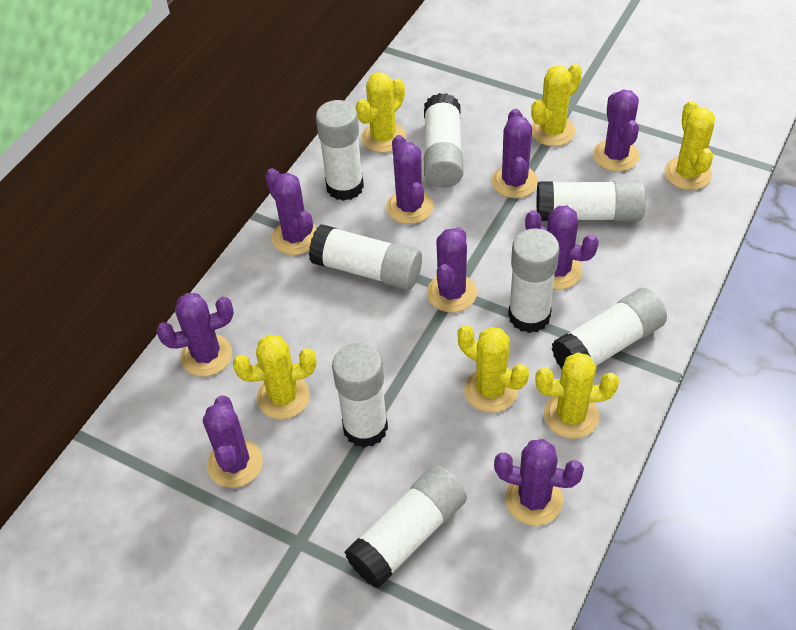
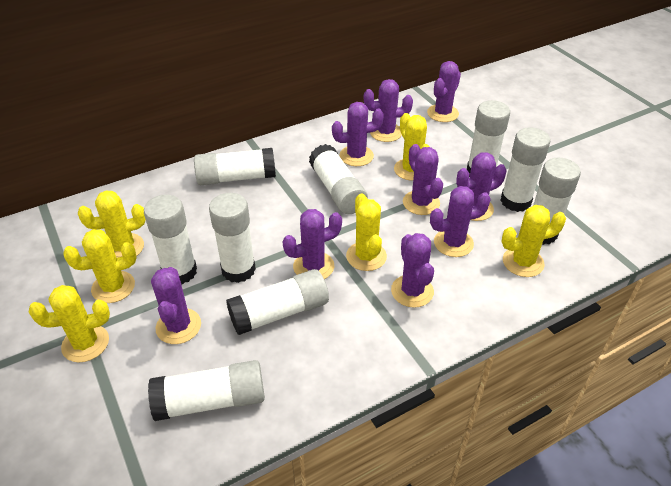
white glue stick: 8 -> 9

